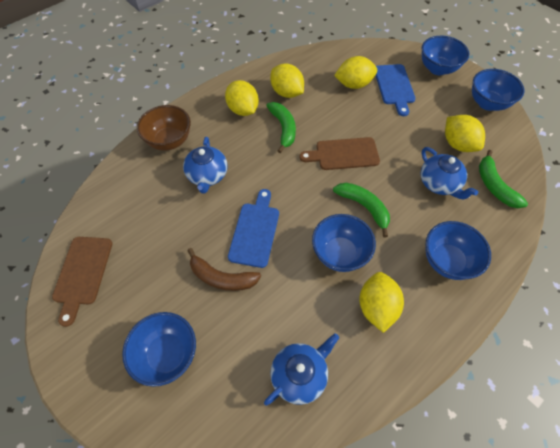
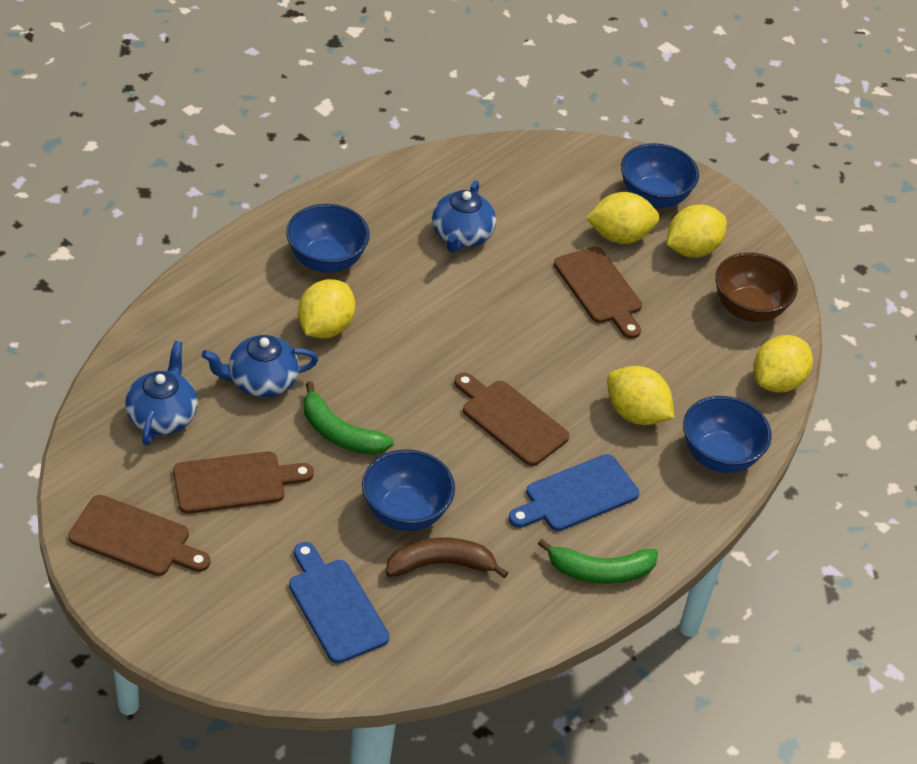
blue bowl: 5 -> 4
brown cutting board: 2 -> 4
green banana: 3 -> 2

